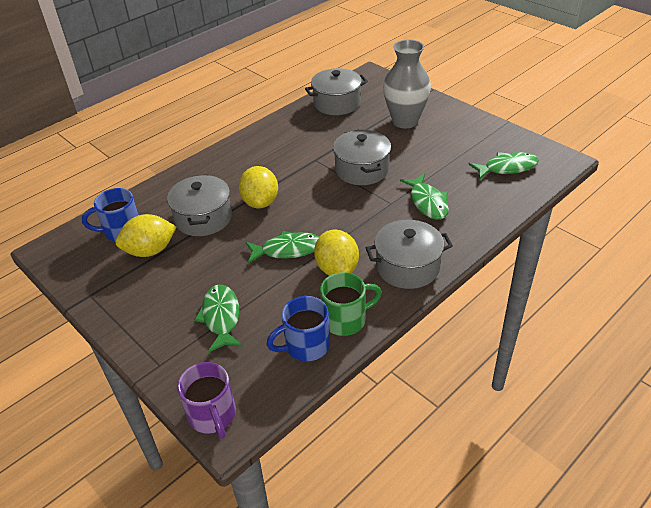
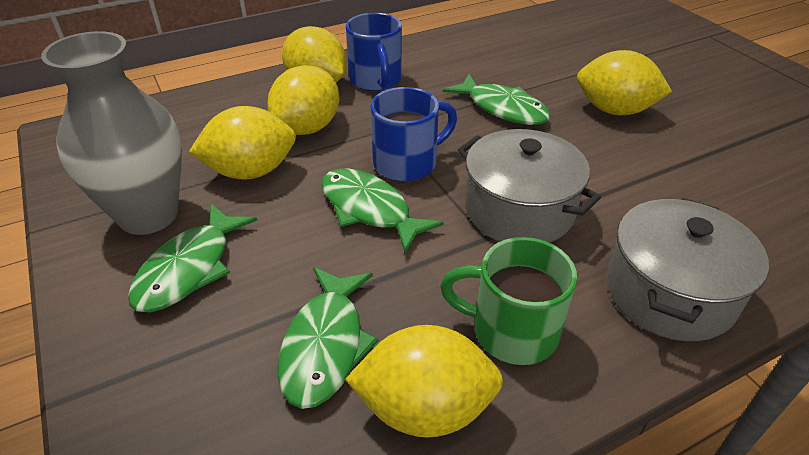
grey pot: 4 -> 2
purple mug: 1 -> 0
yellow lemon: 3 -> 5

